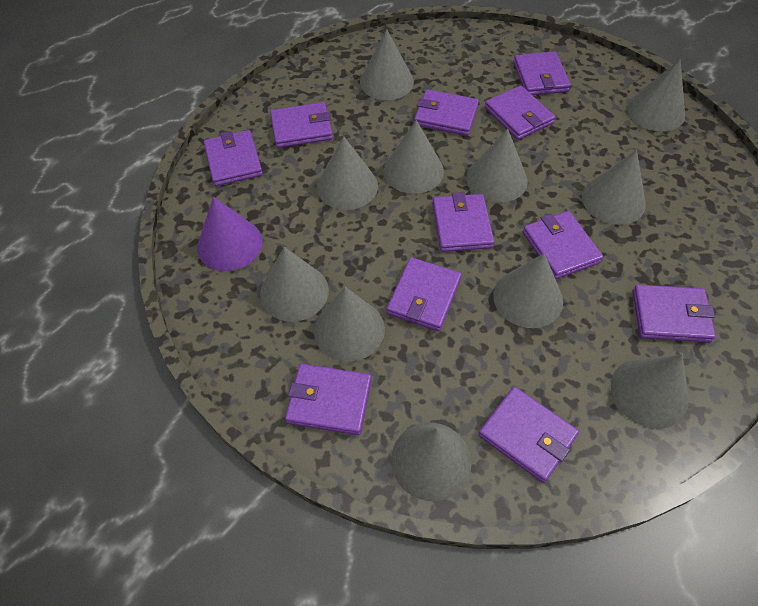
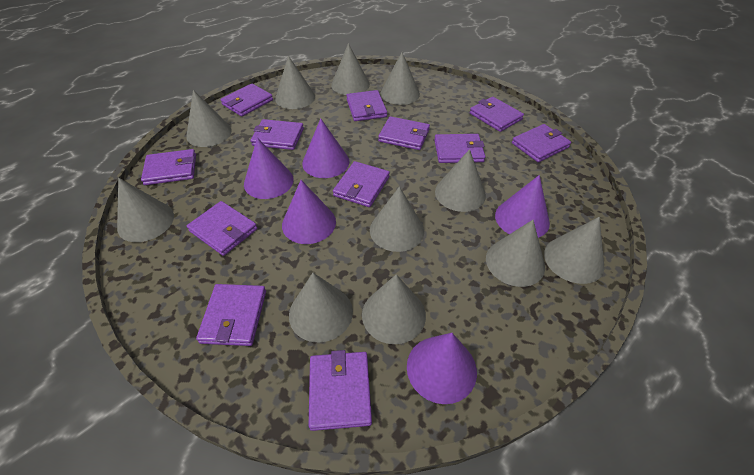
purple cone: 1 -> 5
purple wallet: 11 -> 12

